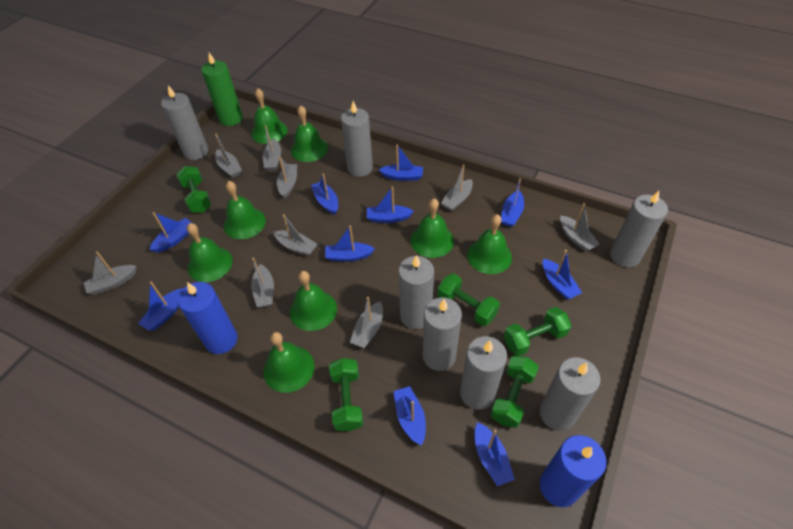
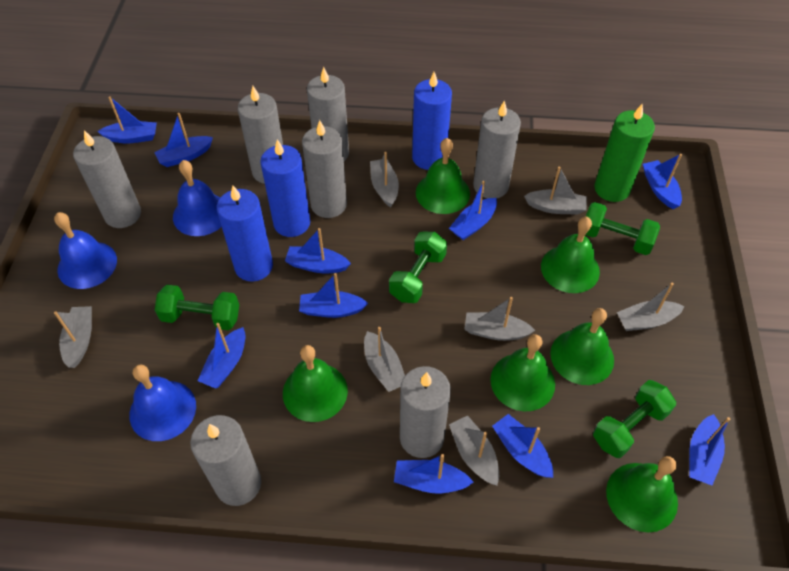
blue bell: 0 -> 3
blue candle: 2 -> 3
green bell: 8 -> 6
green dumbbell: 5 -> 4
grey boat: 9 -> 7

